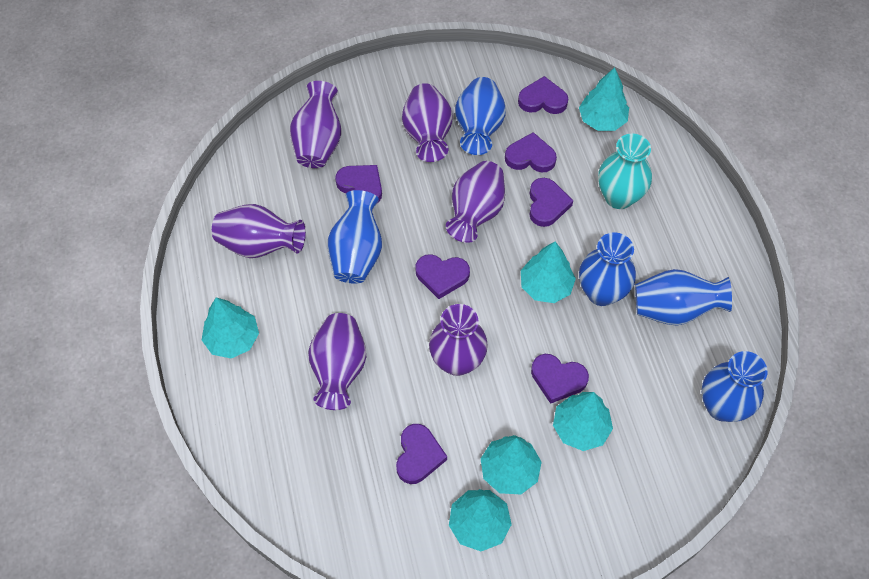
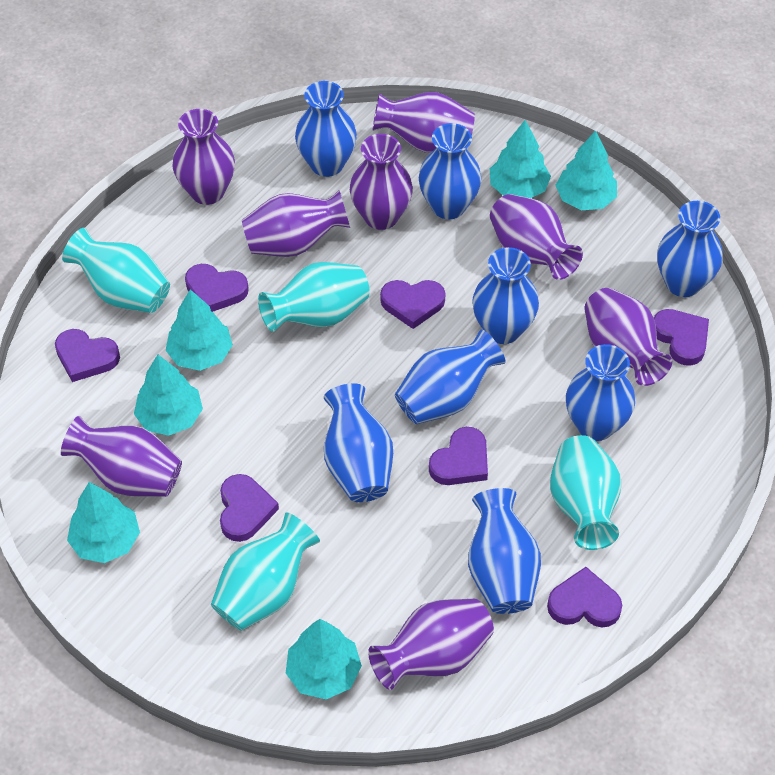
blue vase: 5 -> 8
purple vase: 6 -> 8
turquoise vase: 1 -> 4

